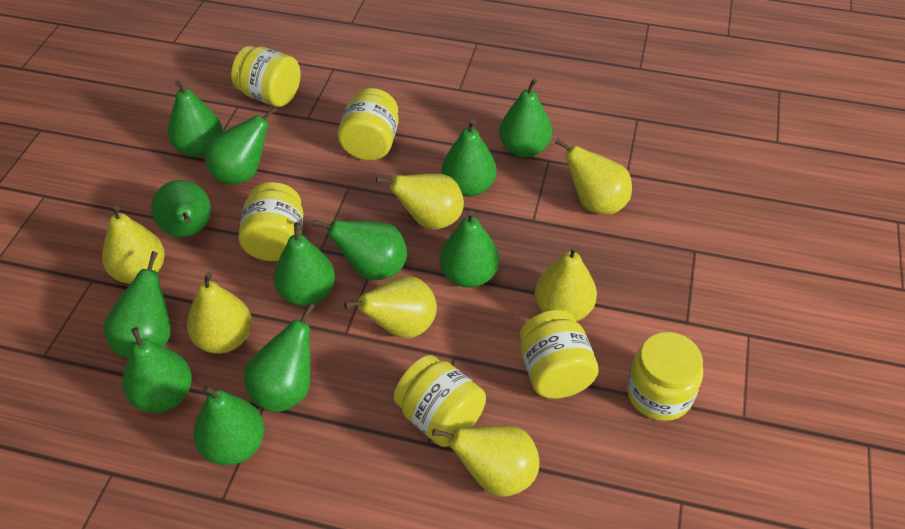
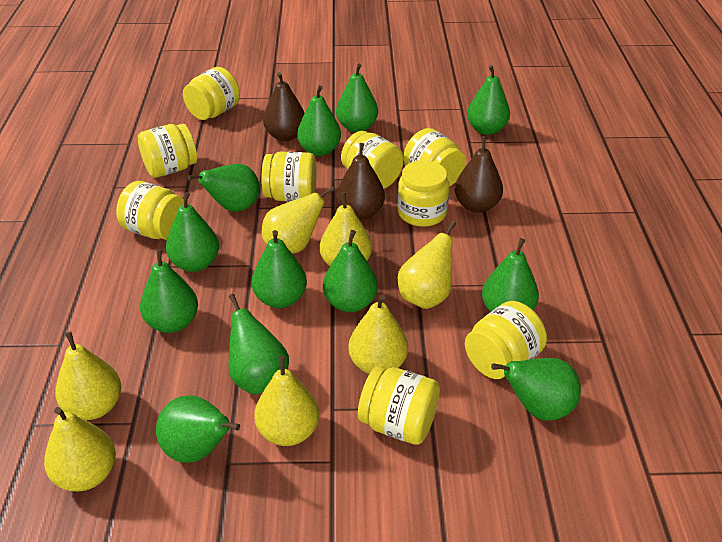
brown pear: 0 -> 3
yellow jar: 6 -> 9

